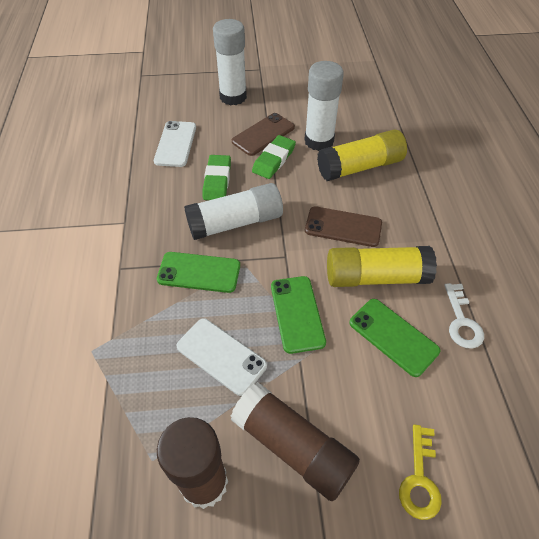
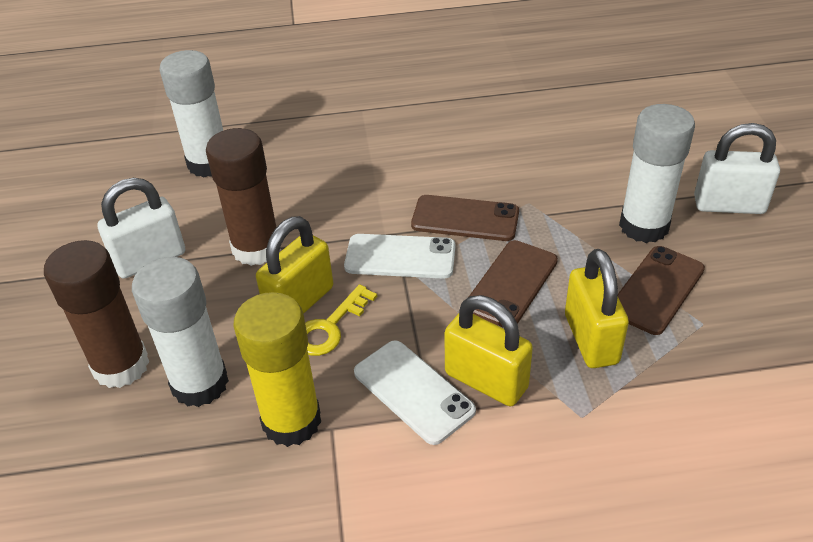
brown phone: 2 -> 3
green eraser: 2 -> 0
green phone: 3 -> 0
white key: 1 -> 0
white padlock: 0 -> 2
yellow glue stick: 2 -> 1
yellow padlock: 0 -> 3

